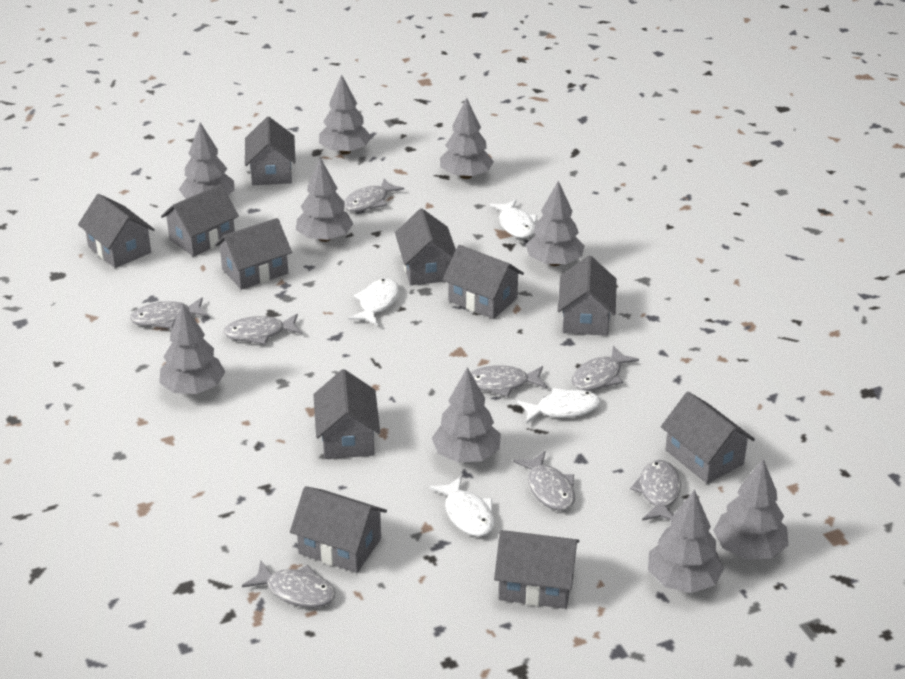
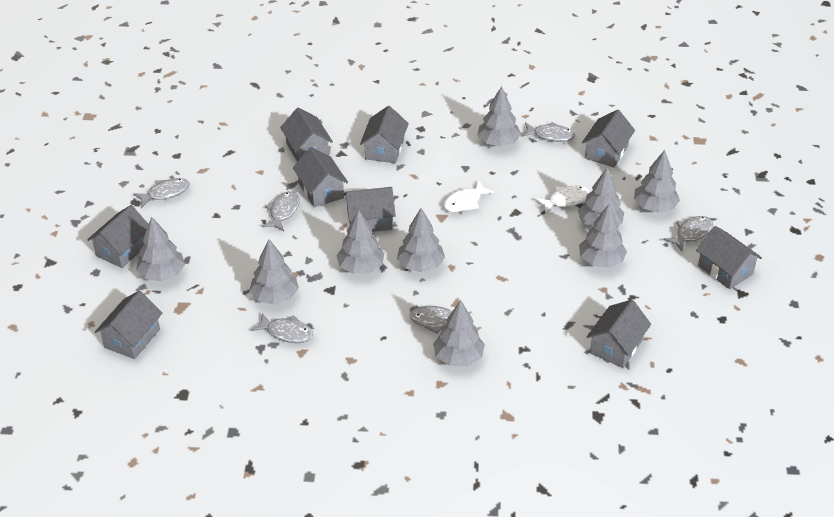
grey fish: 8 -> 6
grey house: 11 -> 9
white fish: 4 -> 2

